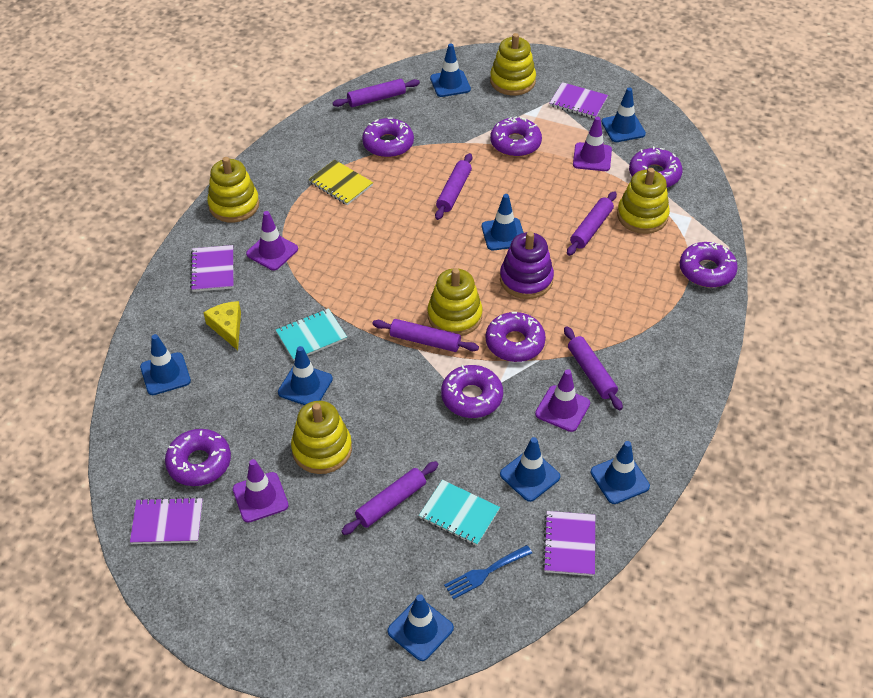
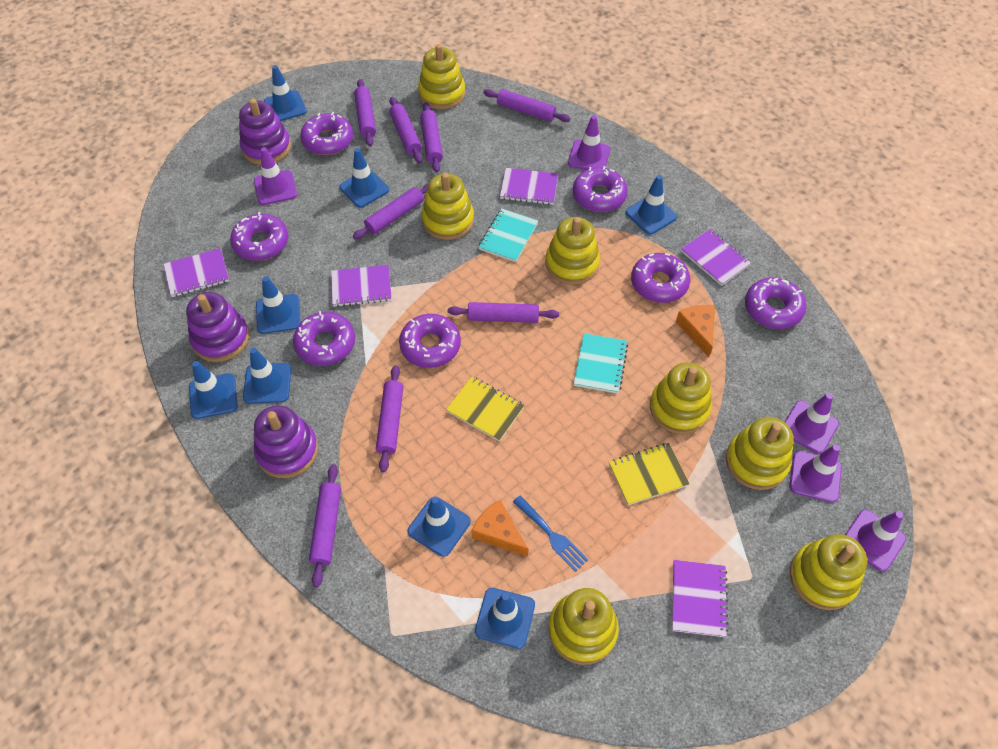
orange cheese: 0 -> 2
purple notebook: 4 -> 5
purple rolling pin: 6 -> 8
purple stacking toy: 1 -> 3
purple traffic cone: 4 -> 5
yellow cheese: 1 -> 0
yellow notebook: 1 -> 2
yellow stacking toy: 5 -> 7

